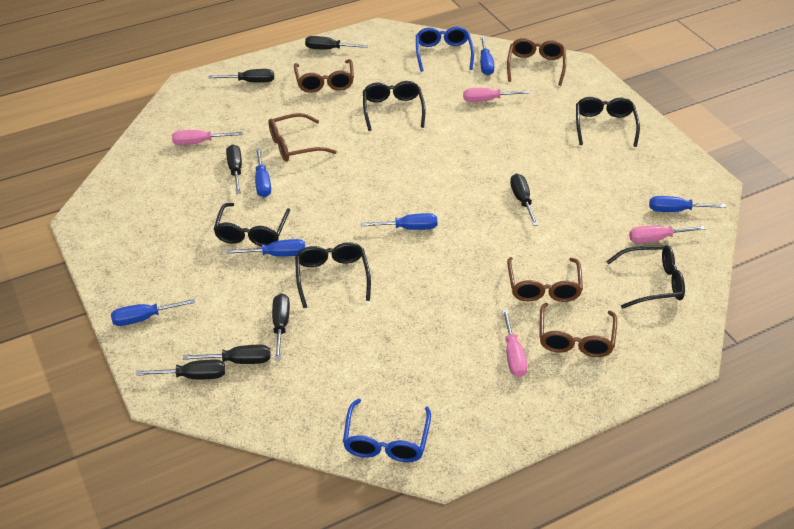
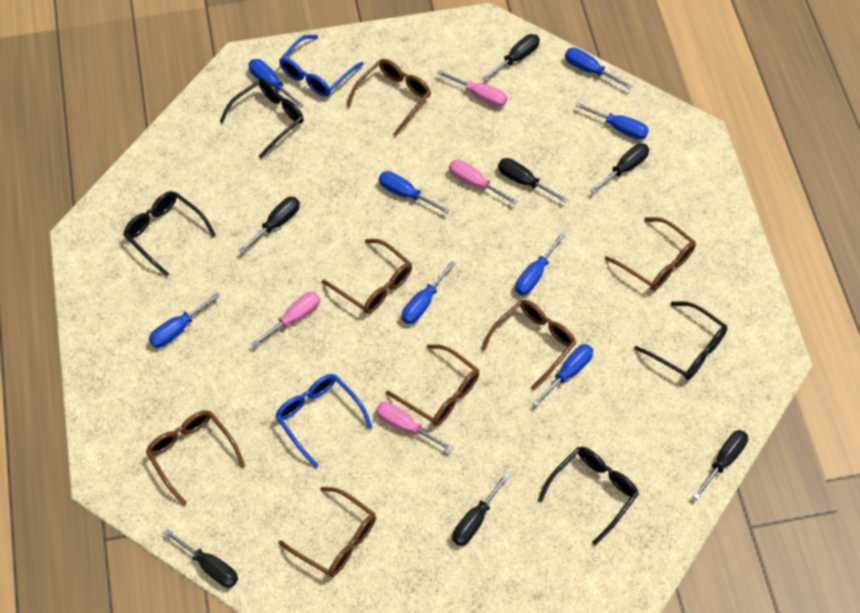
black glasses: 5 -> 4
blue screwdriver: 6 -> 8
brown glasses: 5 -> 7

